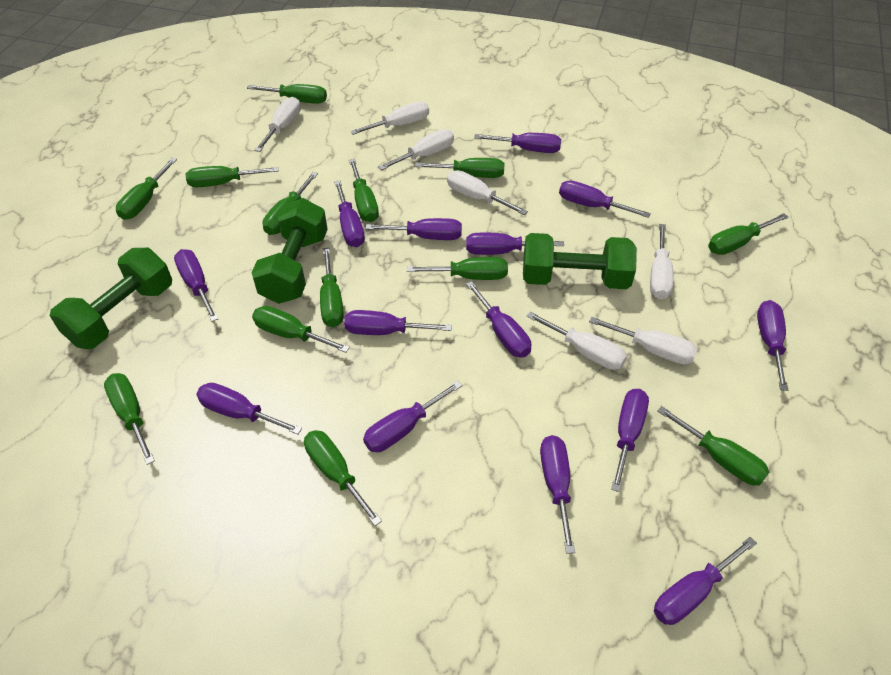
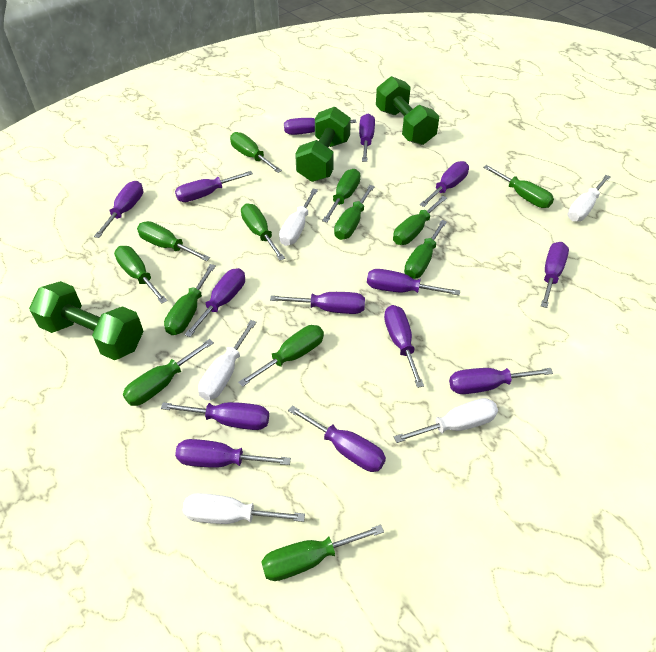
white screwdriver: 7 -> 5

